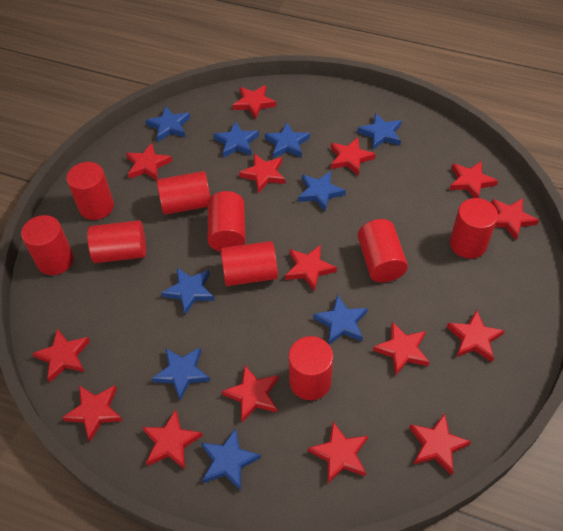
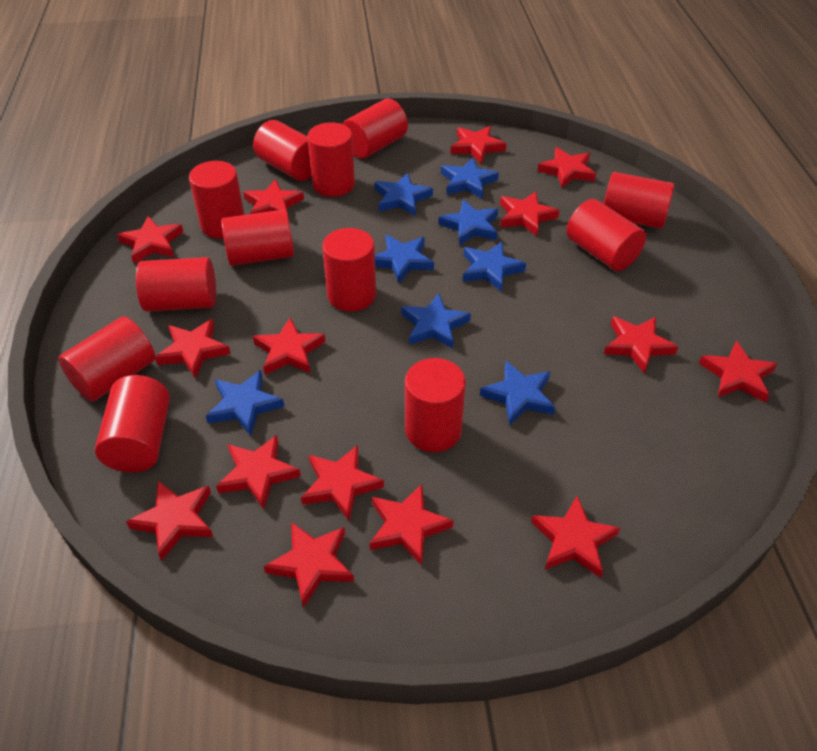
blue star: 9 -> 8
red cylinder: 9 -> 12

